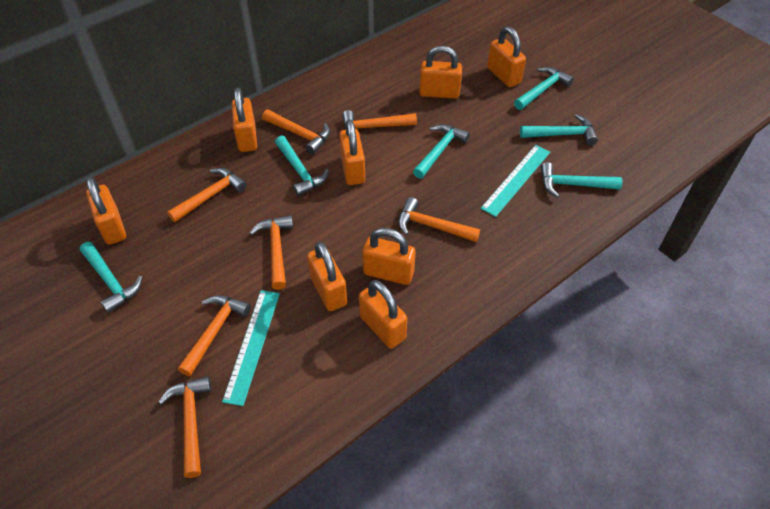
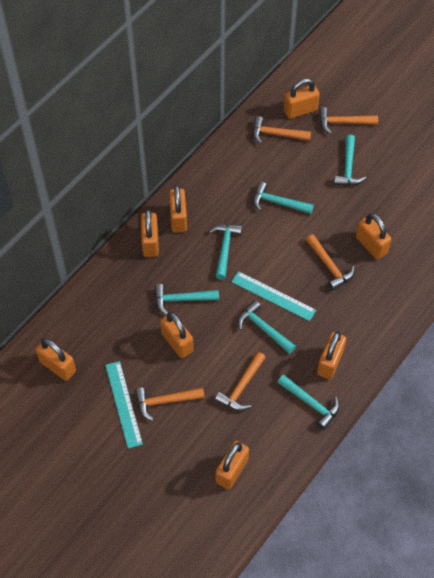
orange hammer: 7 -> 5

